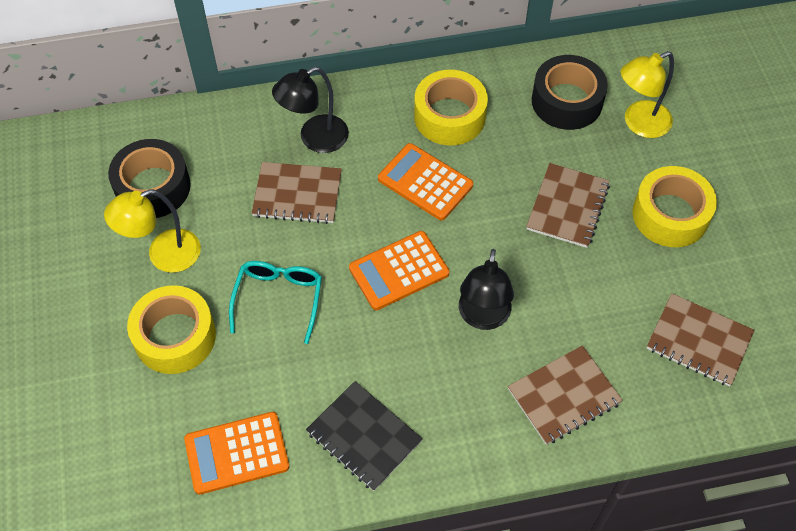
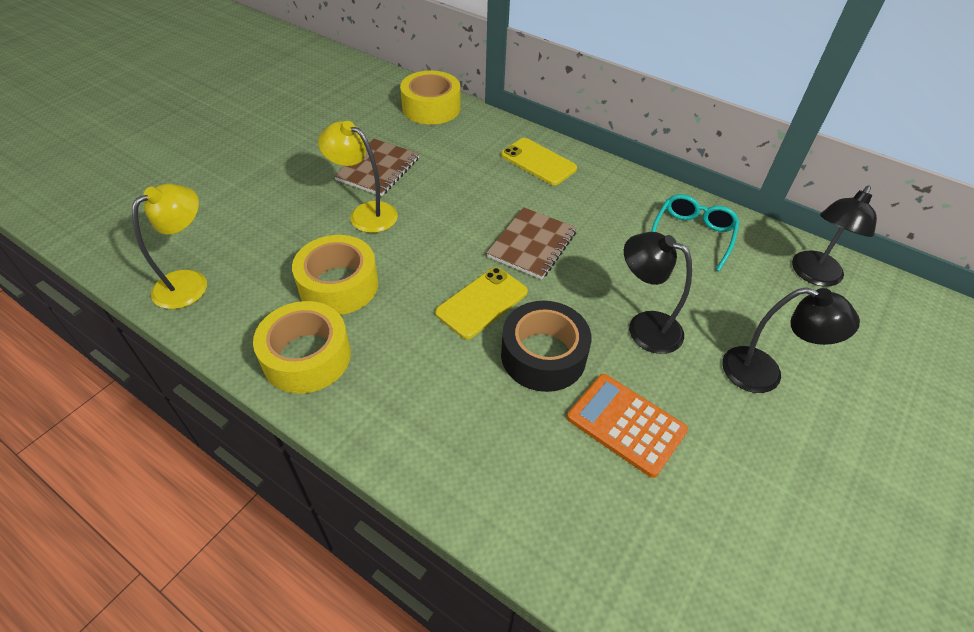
black lamp: 2 -> 3
black notebook: 1 -> 0
black tape: 2 -> 1
brown notebook: 4 -> 2
orange calculator: 3 -> 1
yellow phone: 0 -> 2

